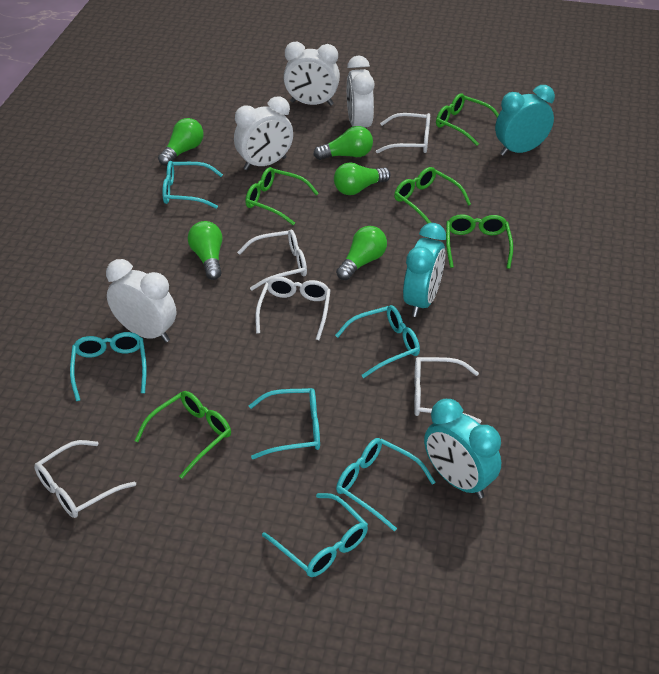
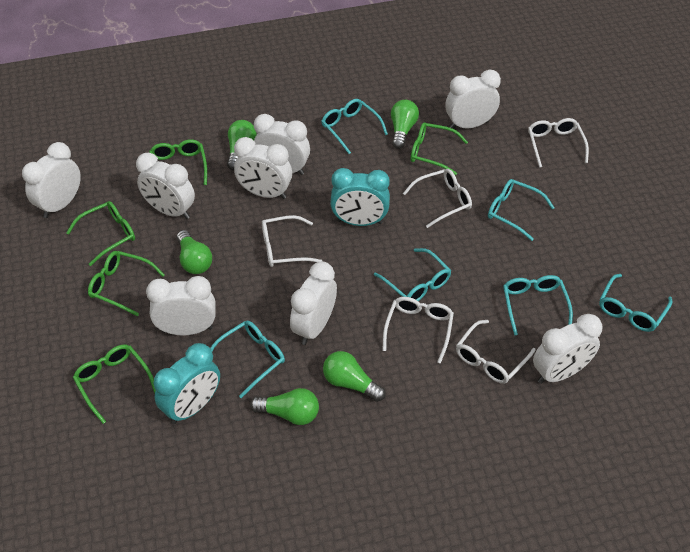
turquoise clock: 3 -> 2
white clock: 4 -> 8

